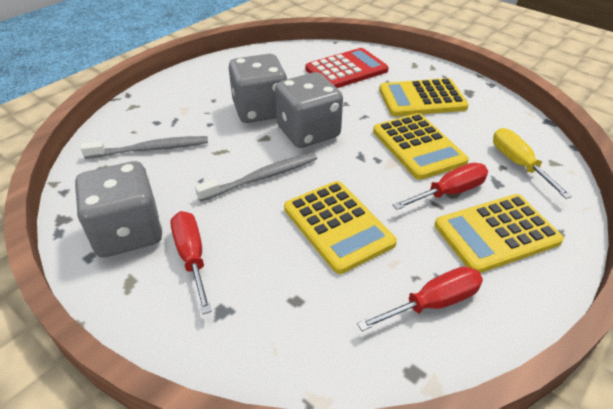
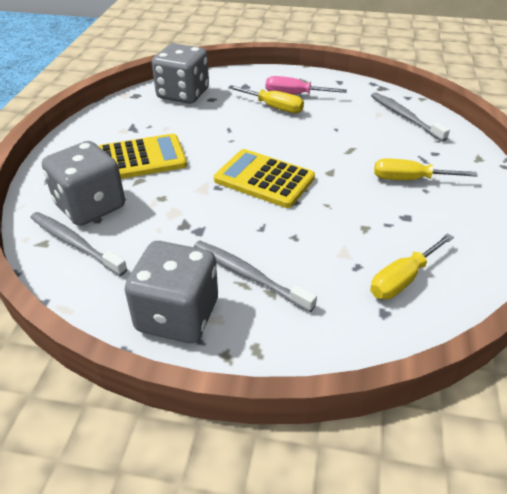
grey toothbrush: 2 -> 3
pink screwdriver: 0 -> 1
red calculator: 1 -> 0
red screwdriver: 3 -> 0
yellow calculator: 4 -> 2
yellow screwdriver: 1 -> 3

